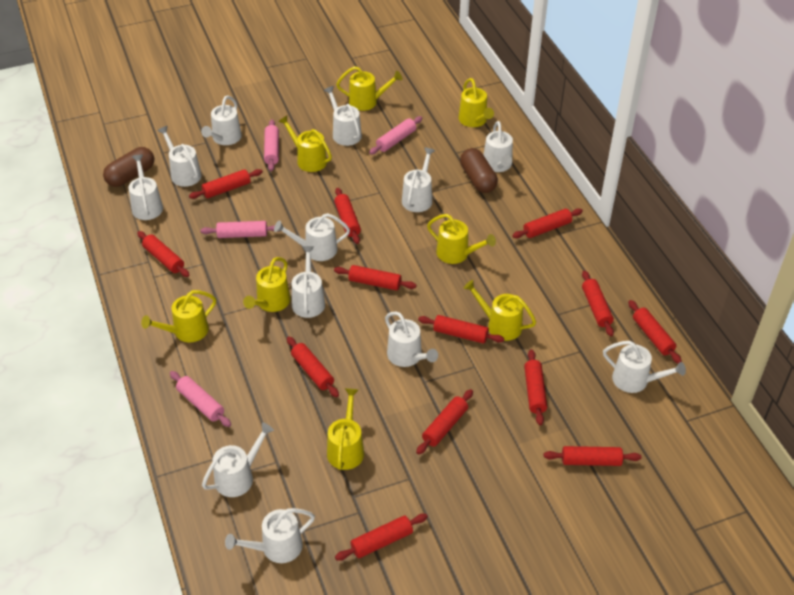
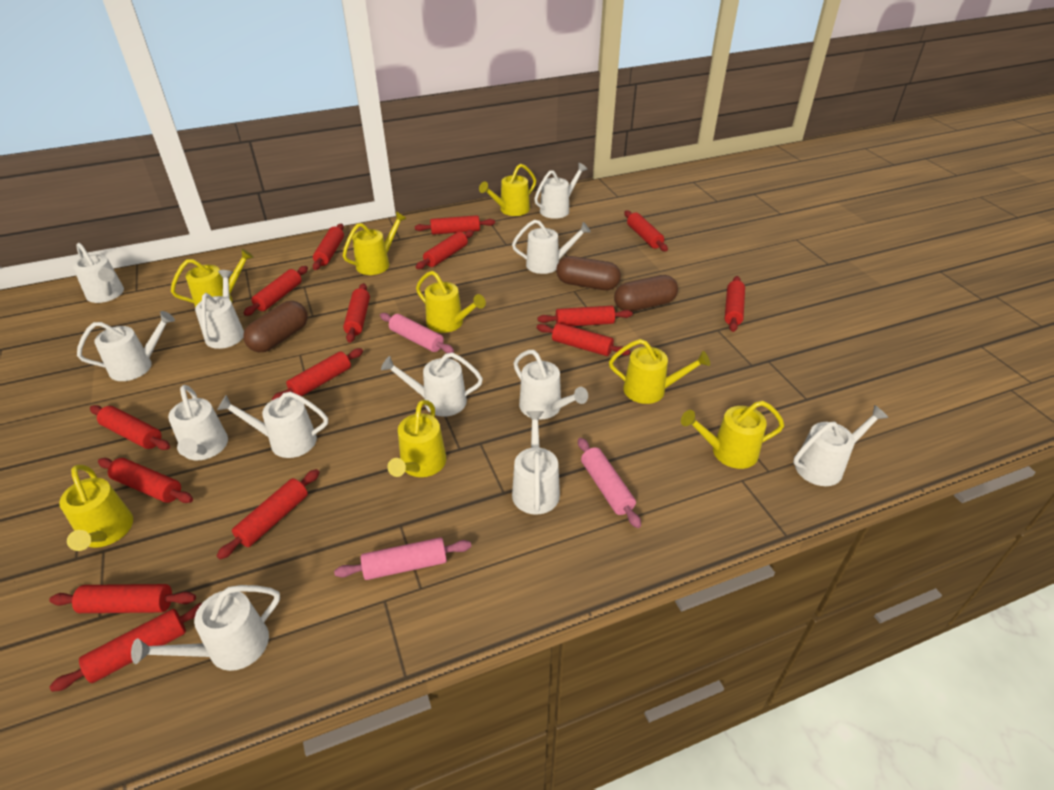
brown capsule: 2 -> 3
pink rolling pin: 4 -> 3
red rolling pin: 13 -> 15

